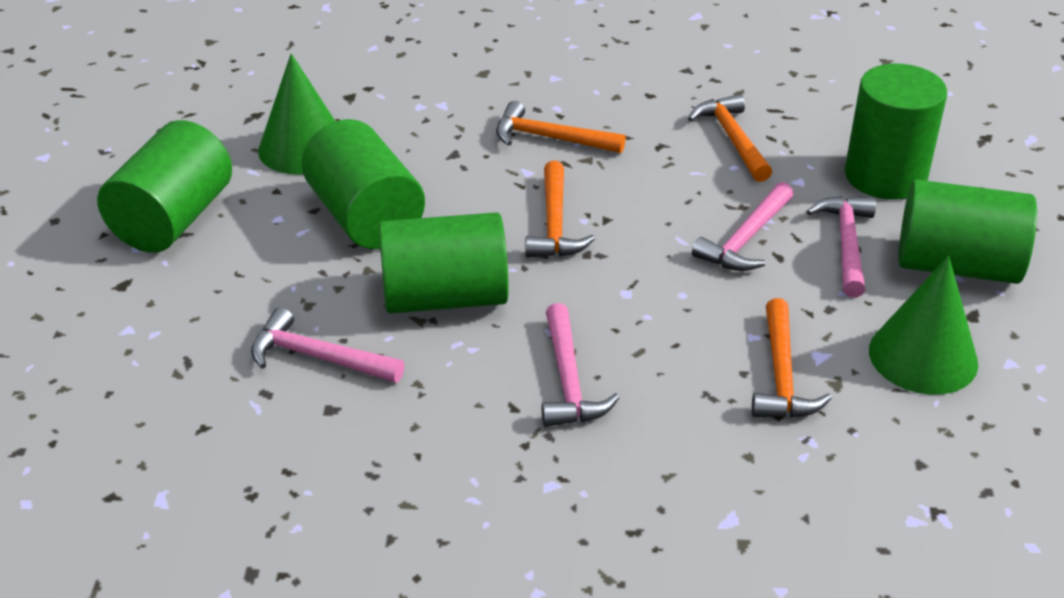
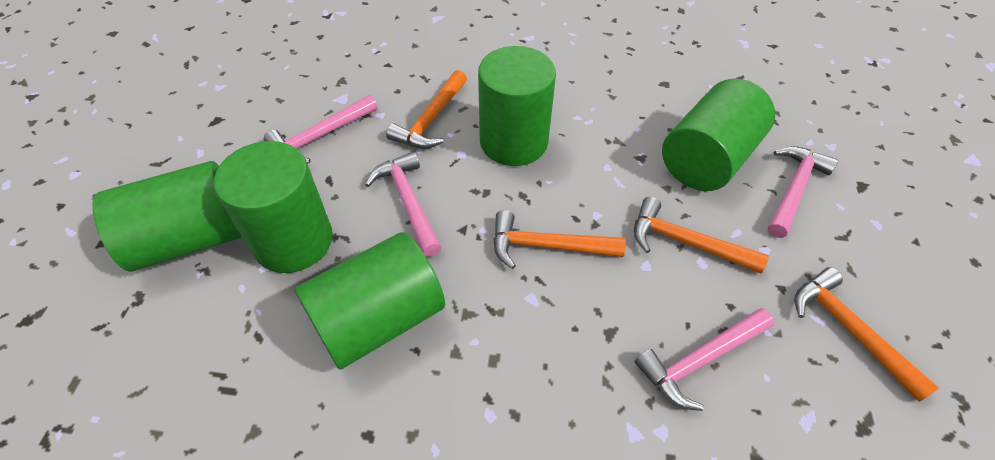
green cone: 2 -> 0

